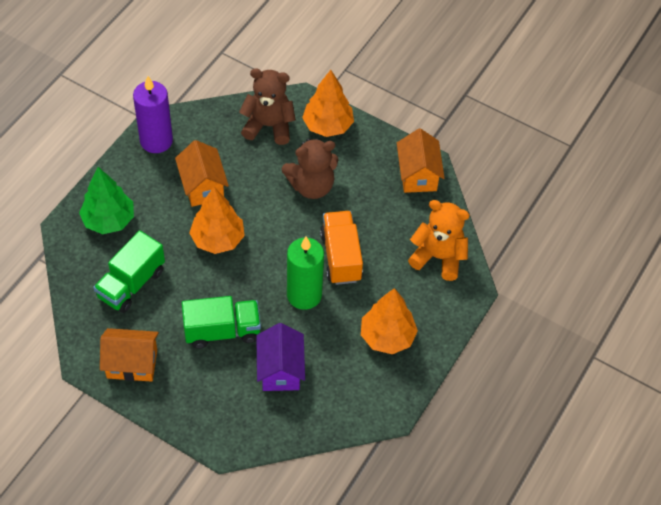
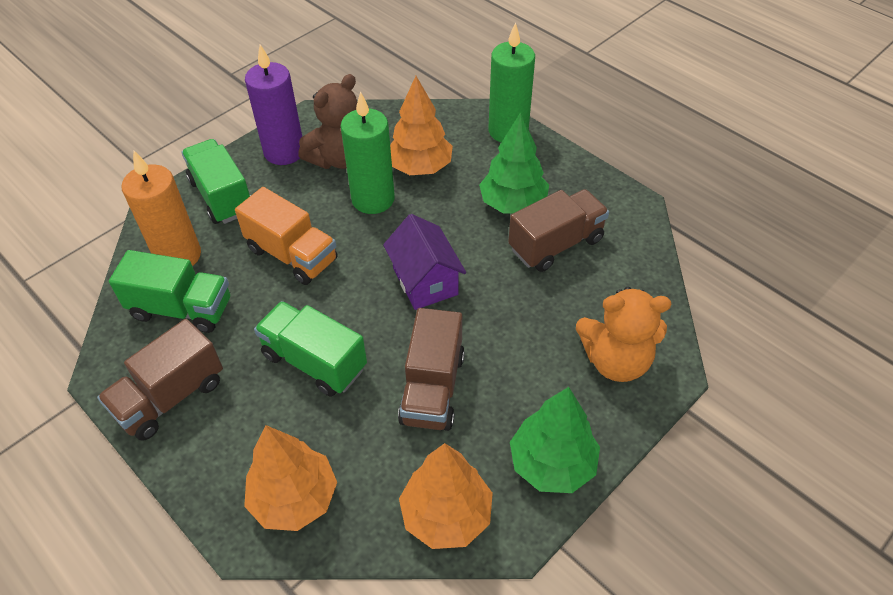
brown teddy bear: 2 -> 1
brown truck: 0 -> 3
green candle: 1 -> 2
green tree: 1 -> 2
green truck: 2 -> 3
orange candle: 0 -> 1
orange house: 3 -> 0

